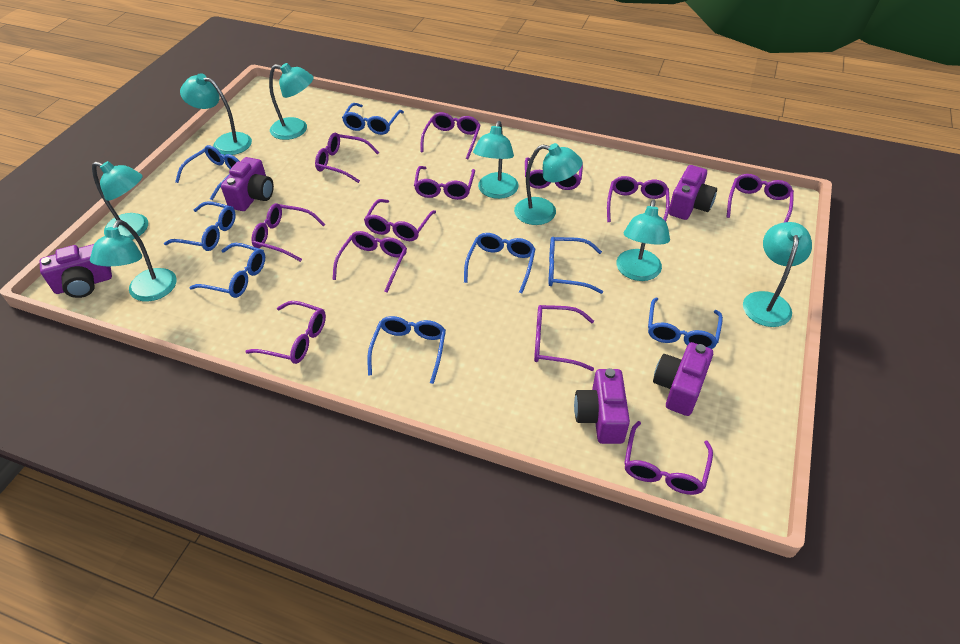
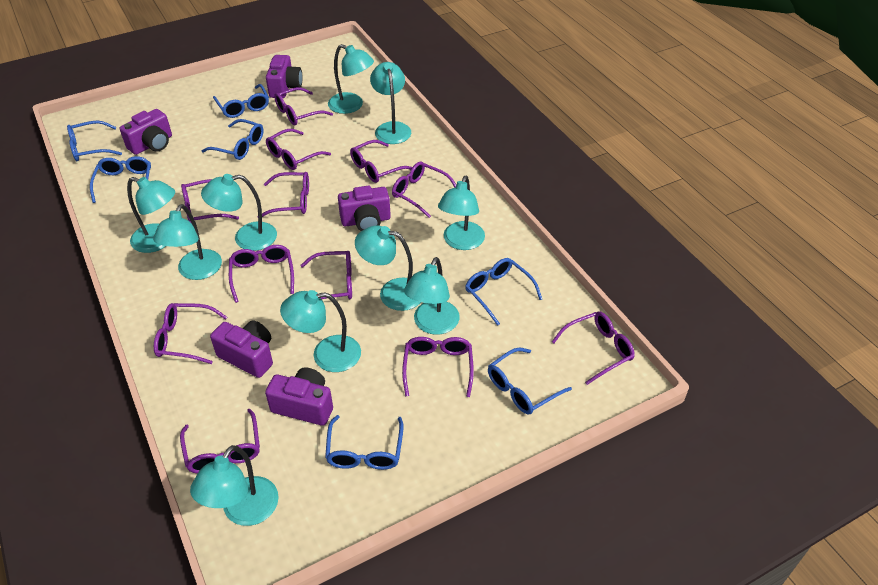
blue glasses: 8 -> 7
turquoise lamp: 8 -> 10

